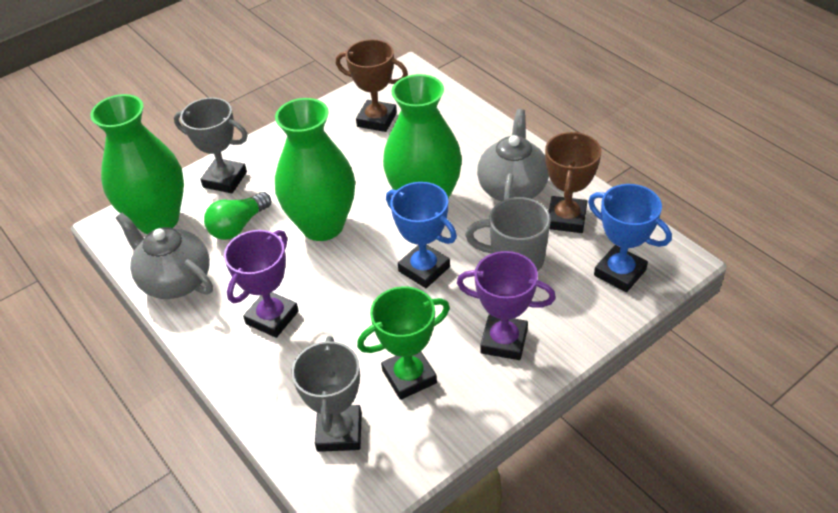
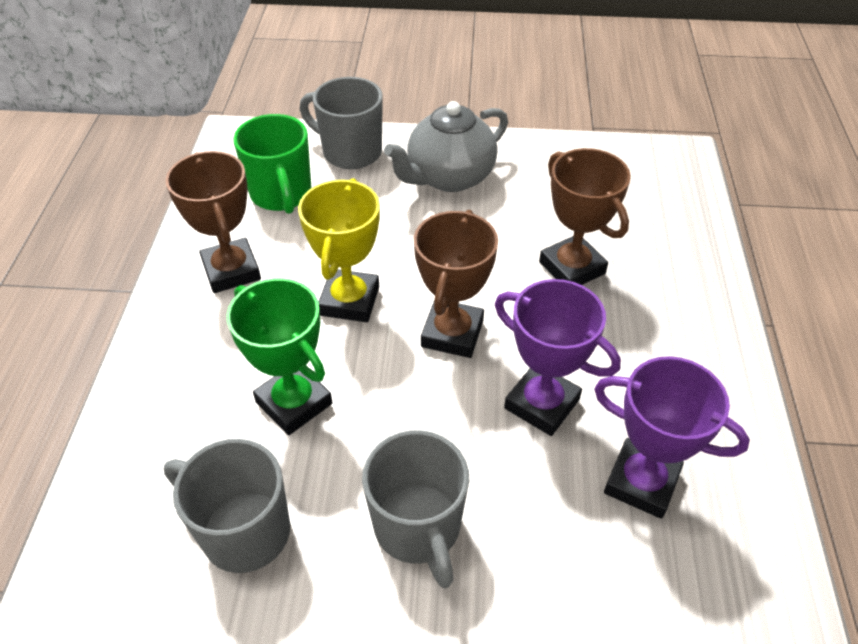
blue trophy: 2 -> 0
brown trophy: 2 -> 3
green light bulb: 1 -> 0
green mug: 0 -> 1
green vase: 3 -> 0
grey mug: 1 -> 3
grey teapot: 2 -> 1
grey trophy: 2 -> 0
yellow trophy: 0 -> 1

